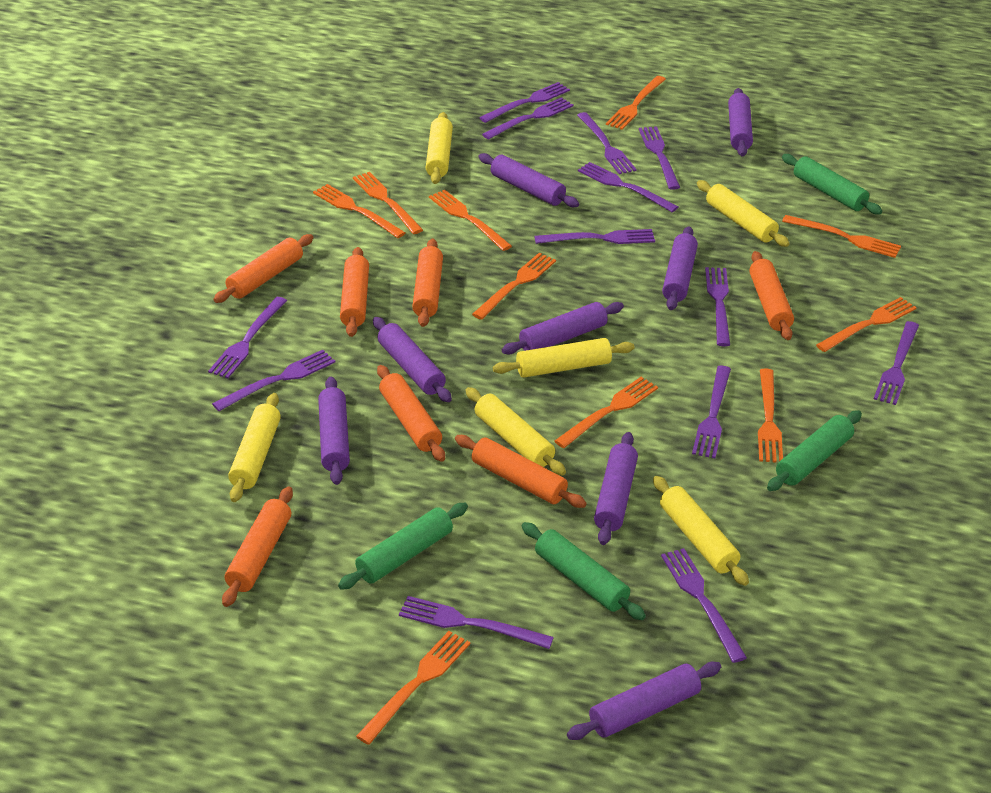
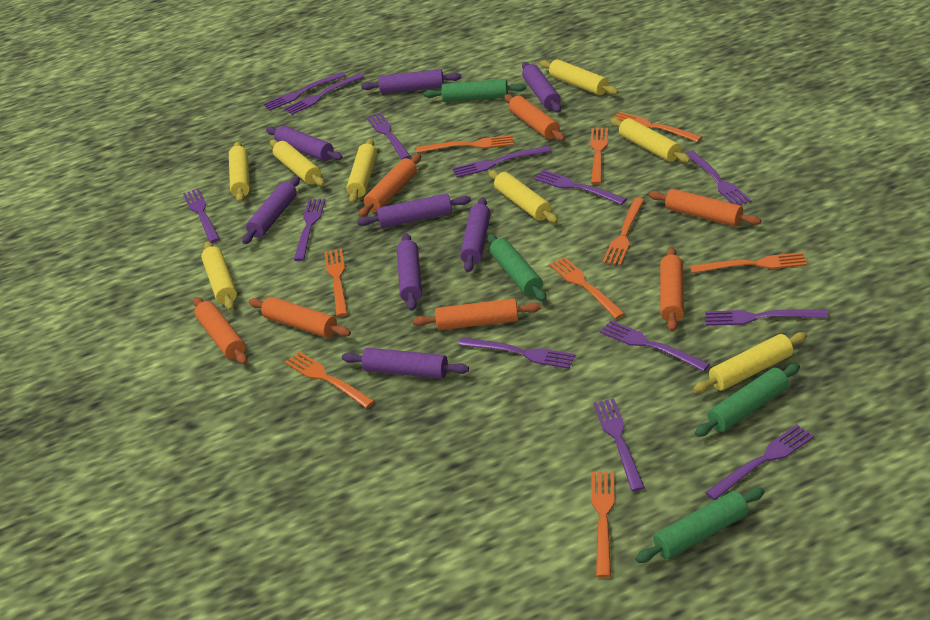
orange fork: 10 -> 9
yellow rolling pin: 6 -> 8

